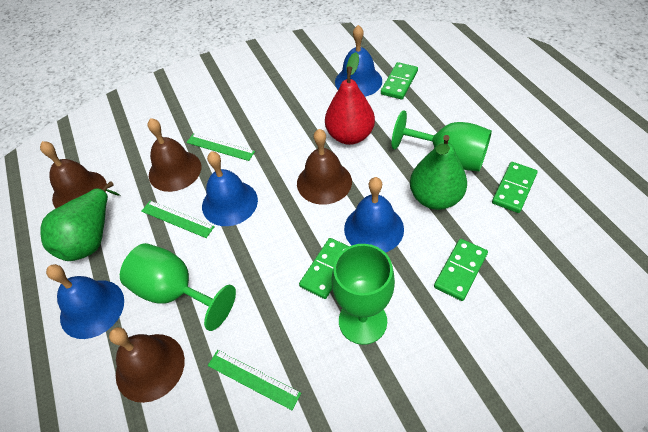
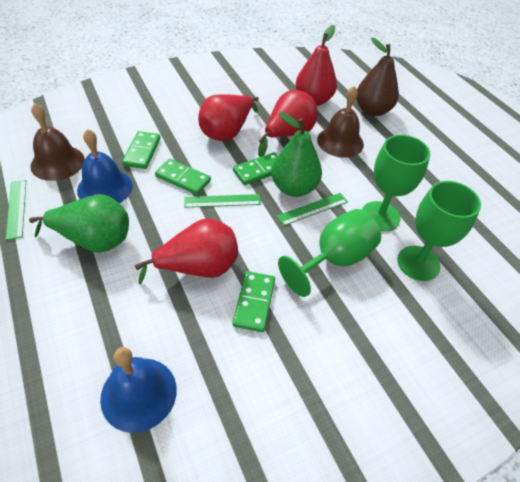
blue bell: 4 -> 2
brown bell: 4 -> 2
brown pear: 0 -> 1
red pear: 1 -> 4

